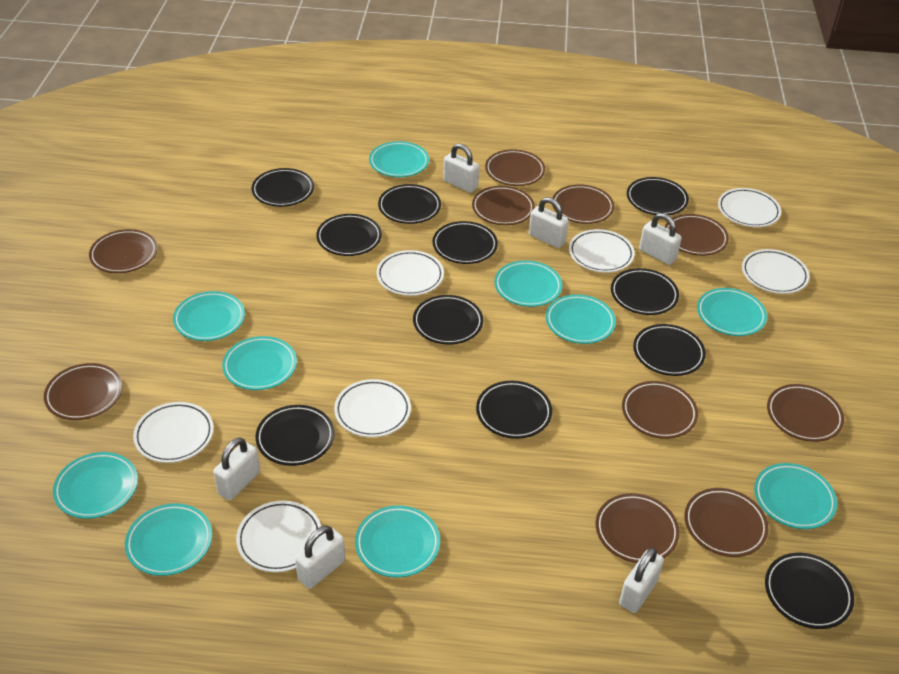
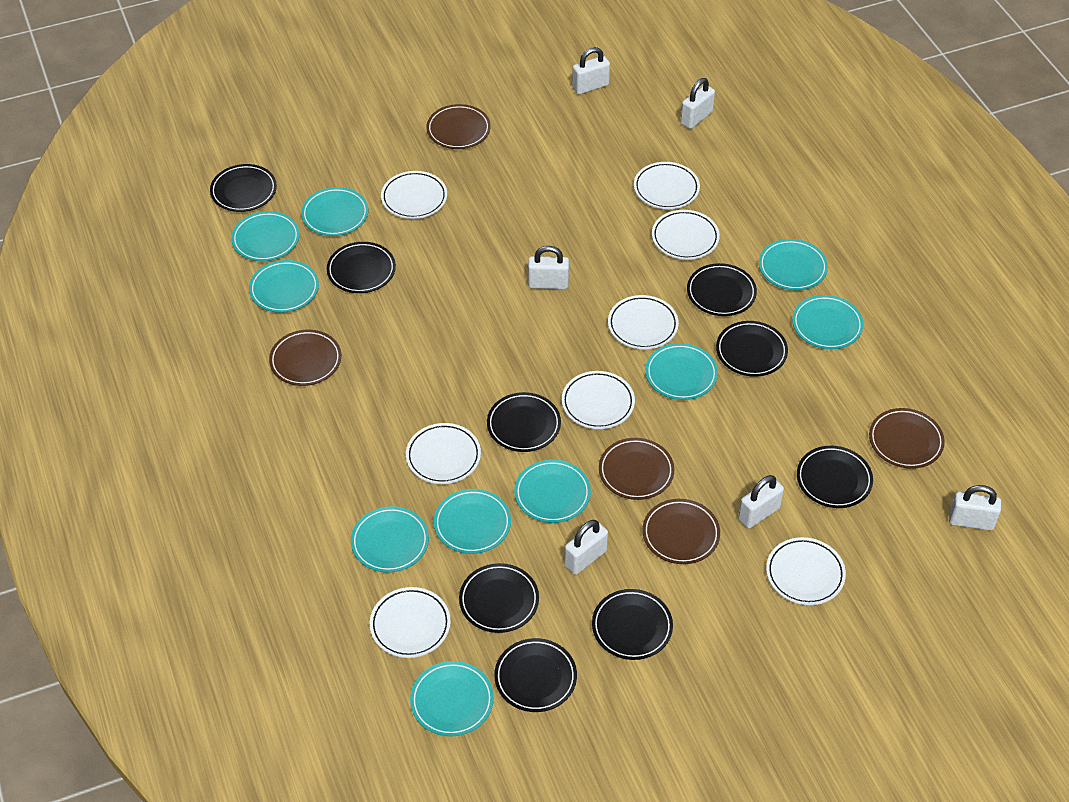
black plate: 11 -> 9
brown plate: 10 -> 5
white plate: 7 -> 8

